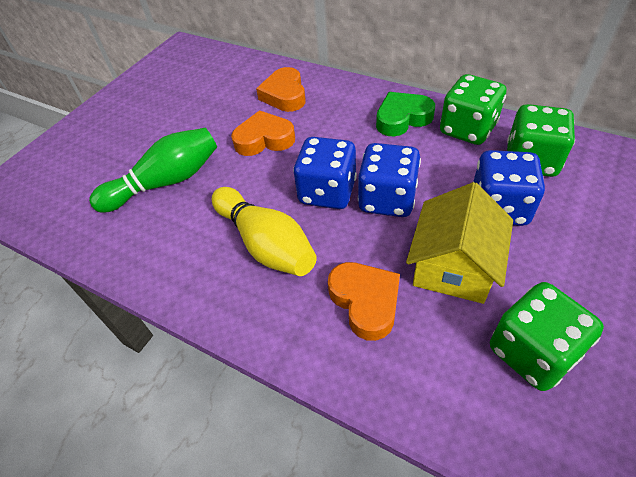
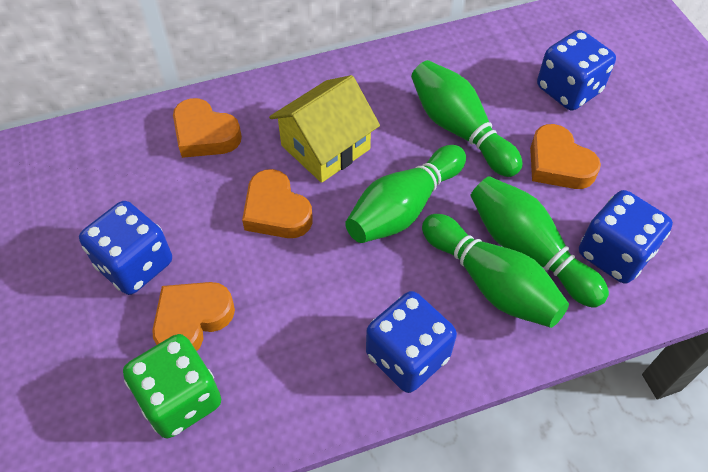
blue dice: 3 -> 4
green bowling pin: 1 -> 4
green dice: 3 -> 1
green heart: 1 -> 0
orange heart: 3 -> 4
yellow bowling pin: 1 -> 0

